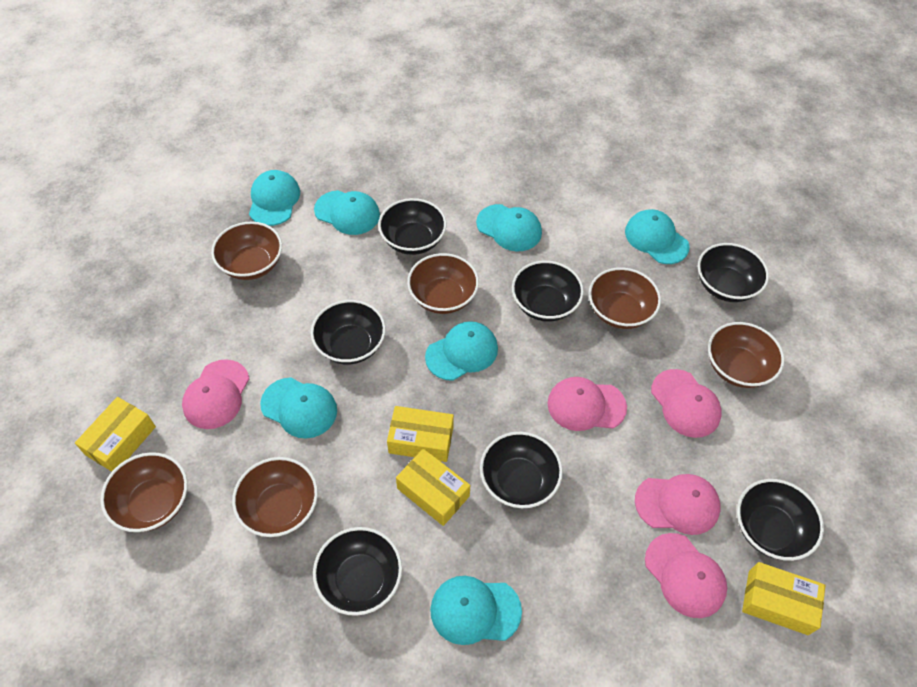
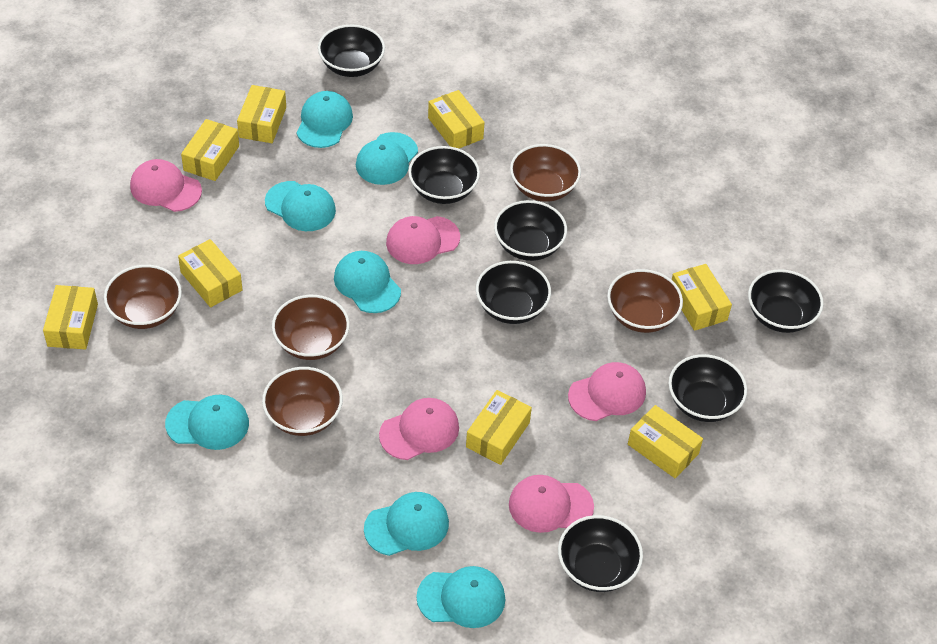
brown bowl: 6 -> 5
yellow box: 4 -> 8

